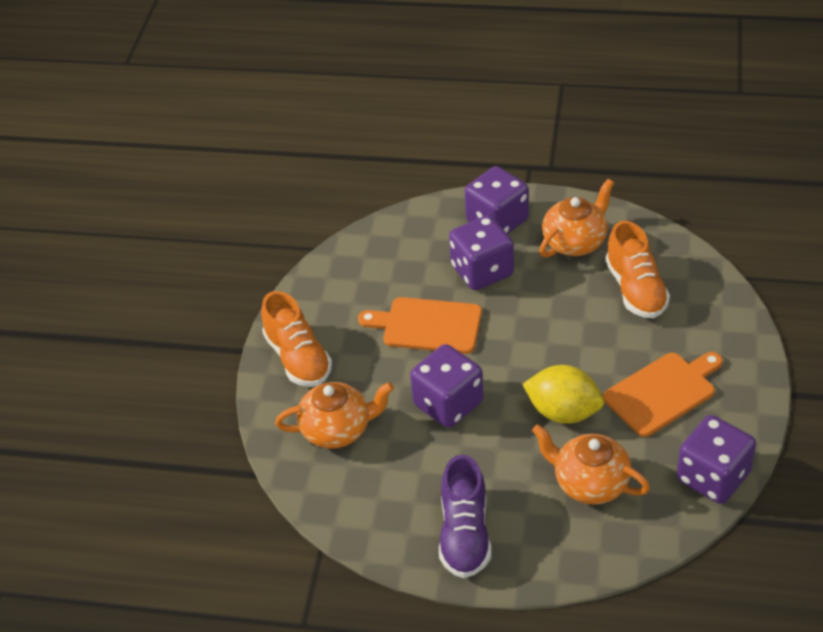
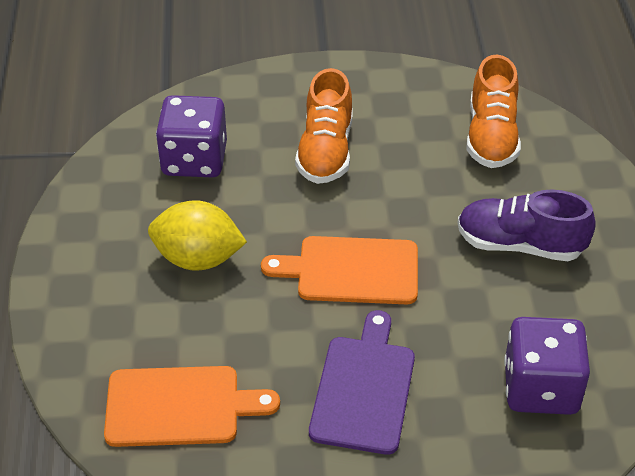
orange teapot: 3 -> 0
purple cutting board: 0 -> 1
purple dice: 4 -> 2

